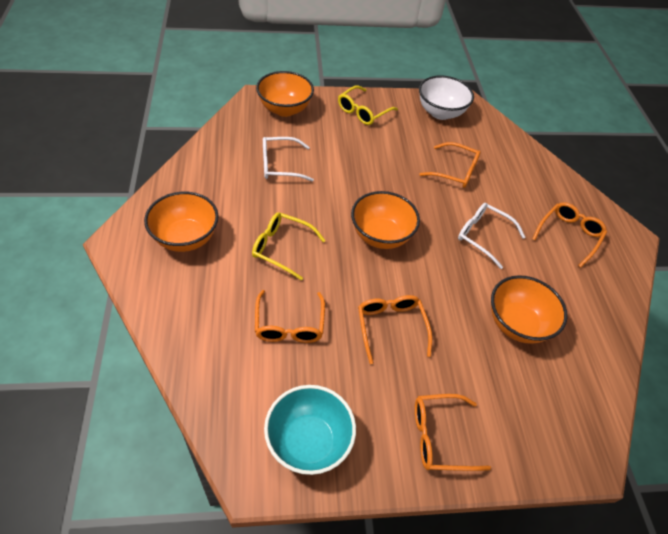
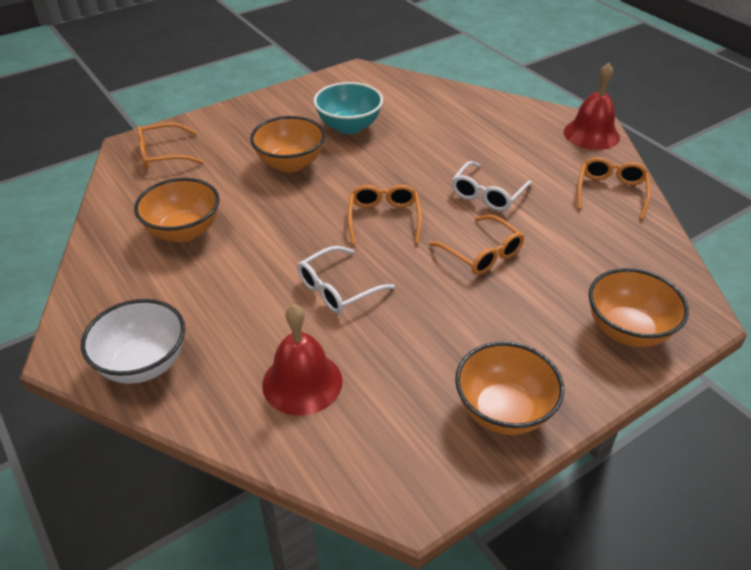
orange glasses: 5 -> 4
red bell: 0 -> 2
yellow glasses: 2 -> 0

